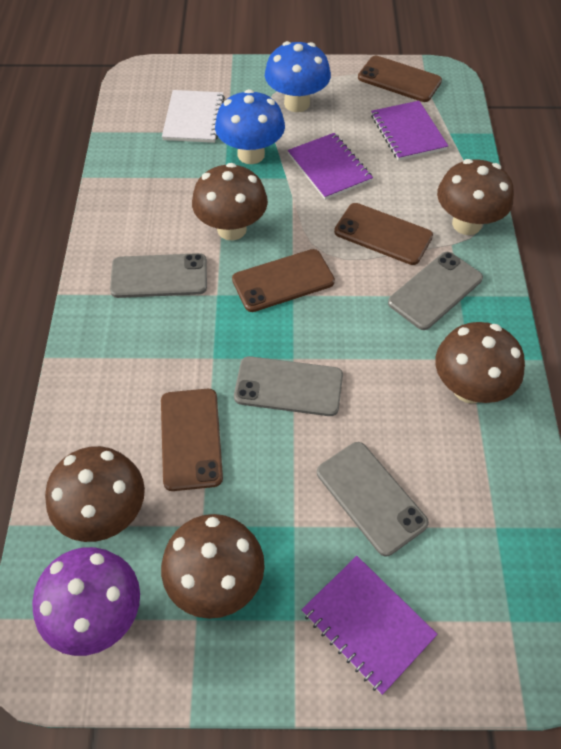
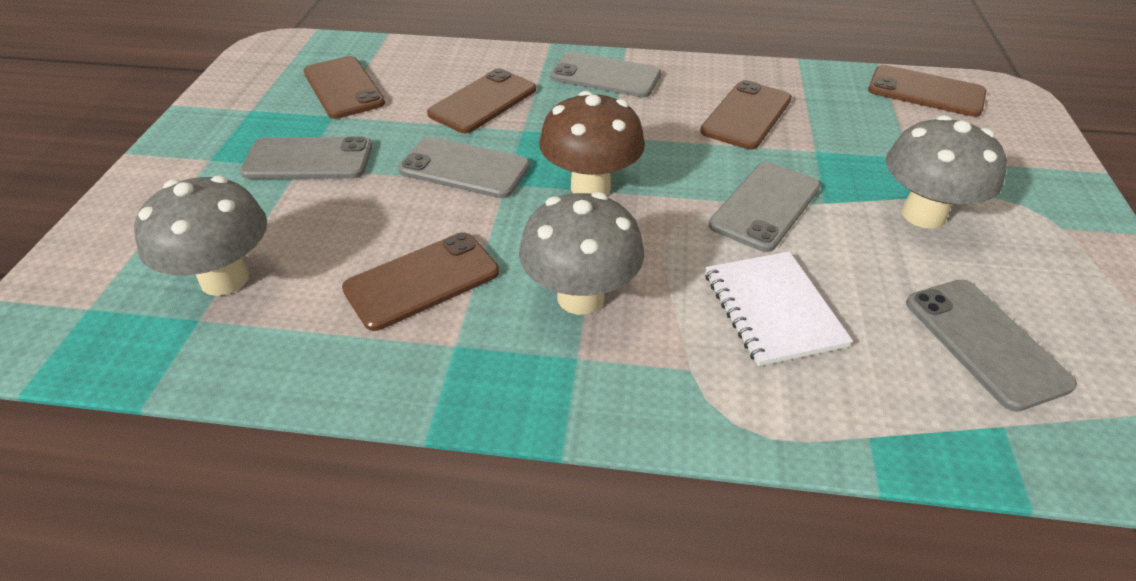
blue mushroom: 2 -> 0
brown mushroom: 5 -> 1
brown phone: 4 -> 5
grey mushroom: 0 -> 3
grey phone: 4 -> 5
purple mushroom: 1 -> 0
purple notebook: 3 -> 0

